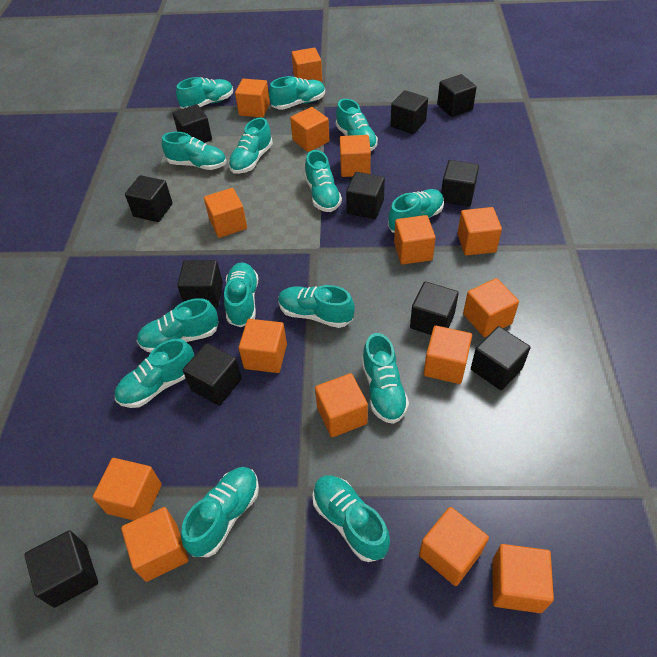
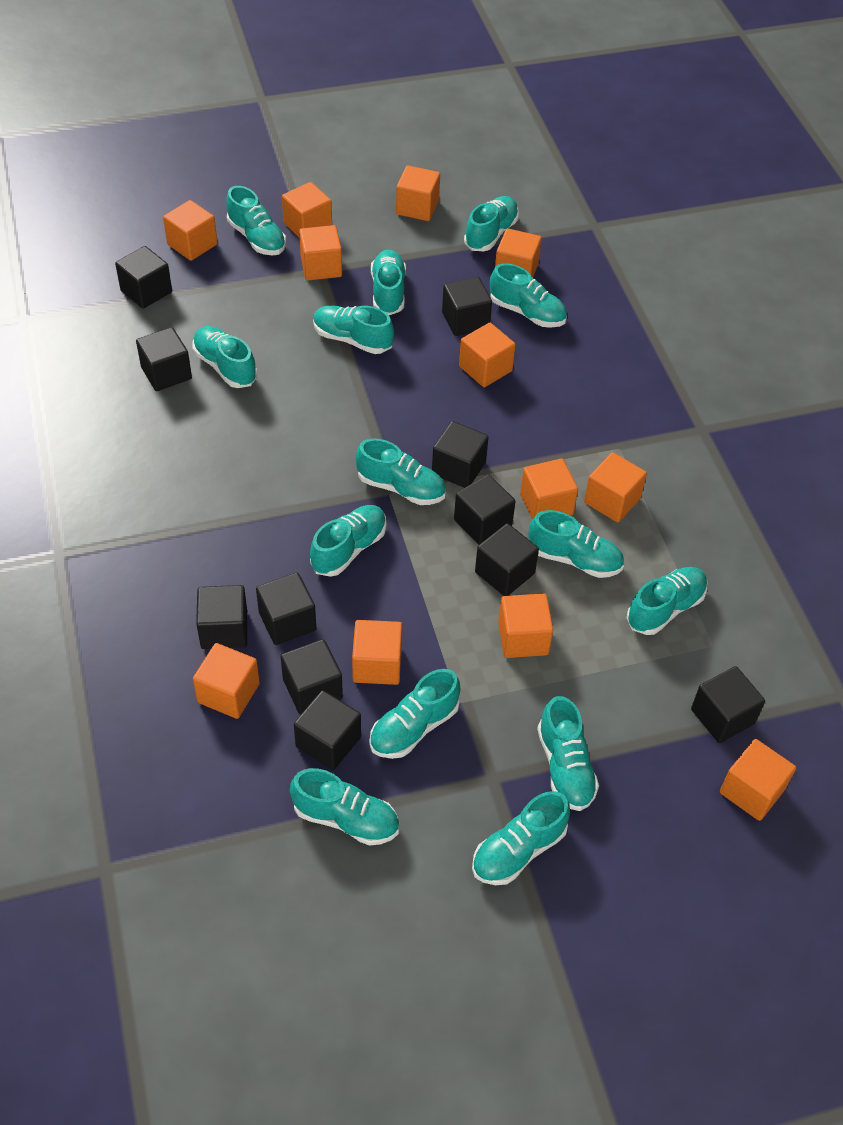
orange cube: 15 -> 12

